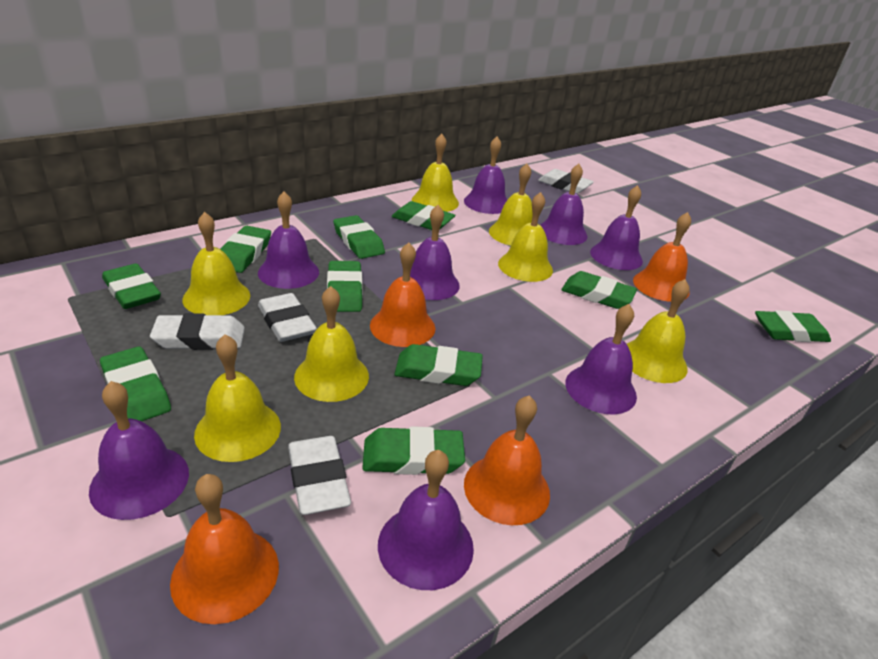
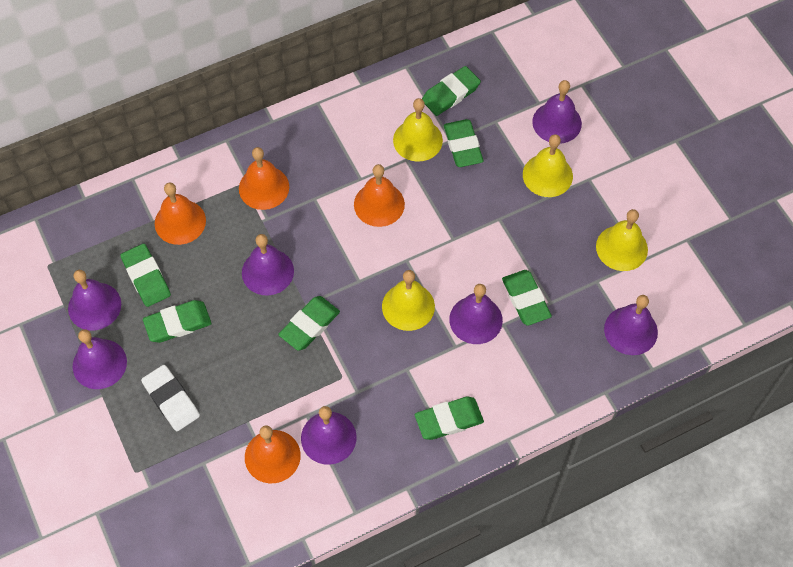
green eraser: 10 -> 7
purple bell: 8 -> 7
white eraser: 4 -> 1
yellow bell: 7 -> 4

